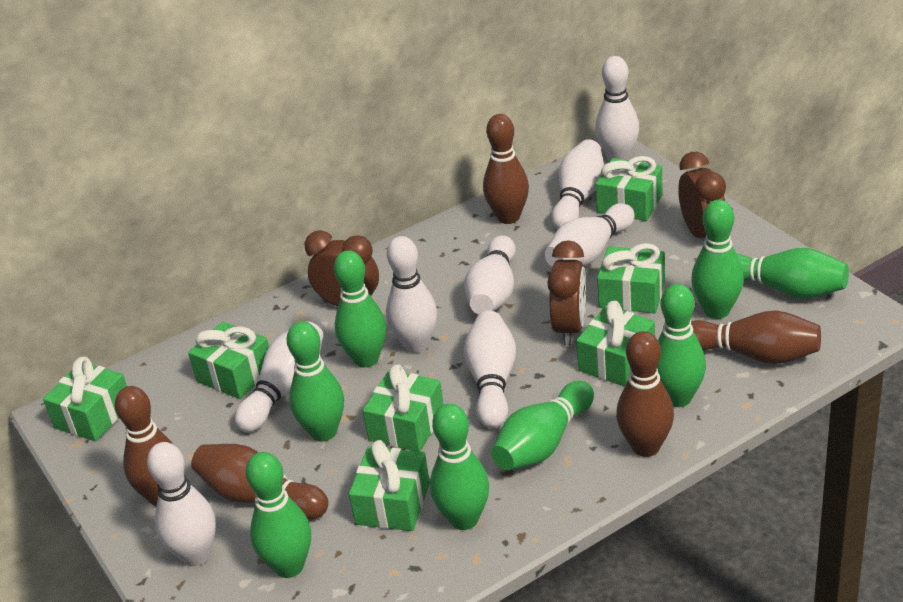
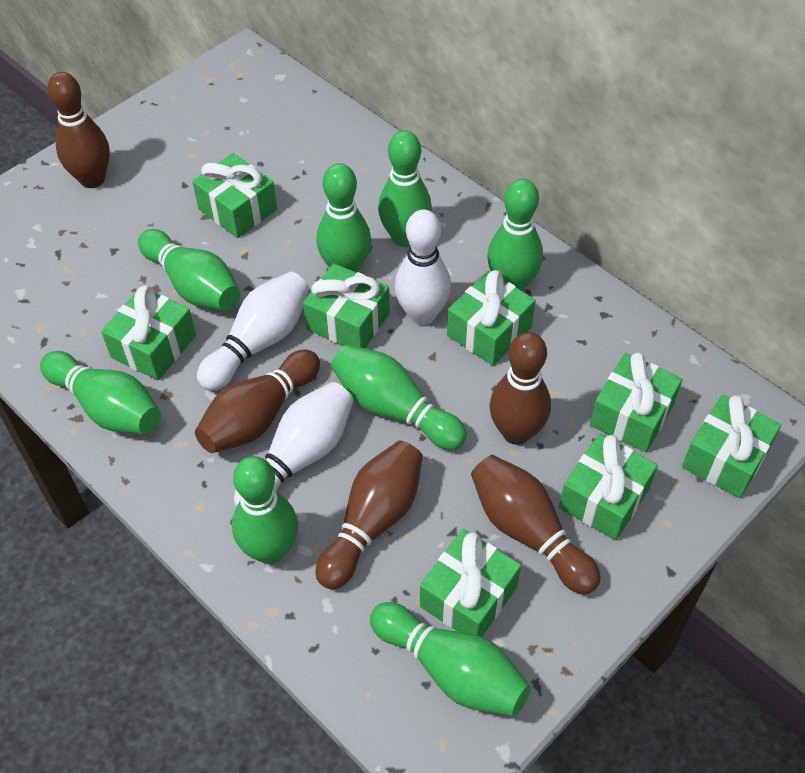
brown clock: 3 -> 0
green gift: 7 -> 8
white bowling pin: 8 -> 3

